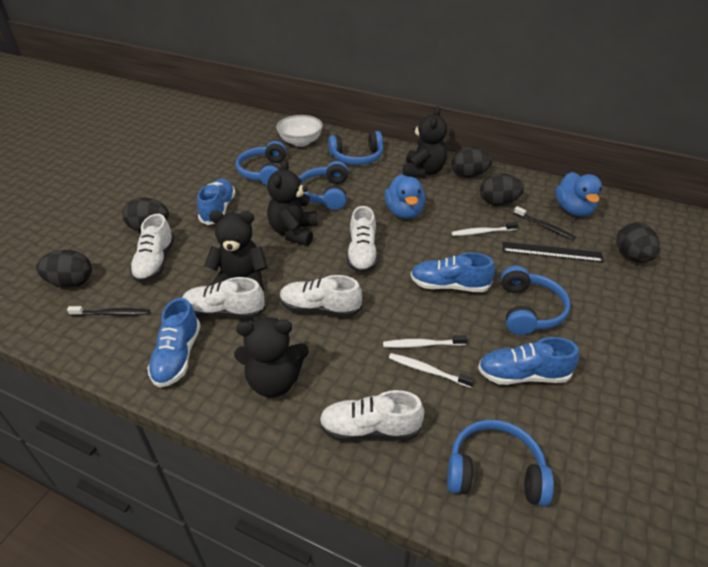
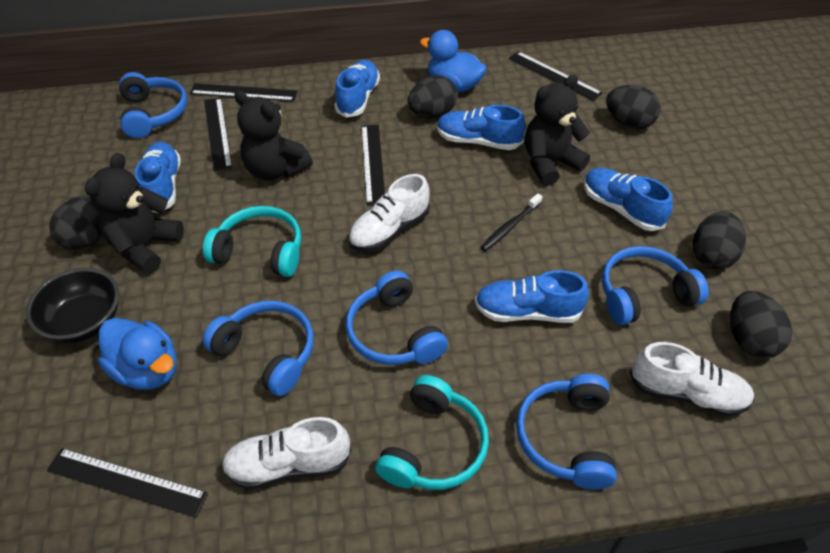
black bowl: 0 -> 1
black ruler: 1 -> 5
black teddy bear: 4 -> 3
black toothbrush: 2 -> 1
blue shoe: 4 -> 5
turquoise headphones: 0 -> 2
white bowl: 1 -> 0
white shoe: 5 -> 3
white toothbrush: 3 -> 0

